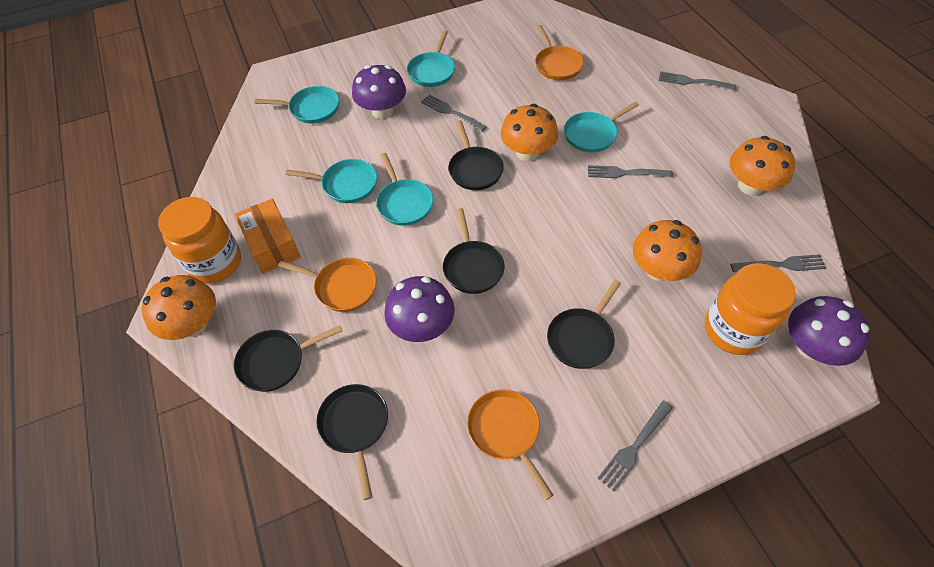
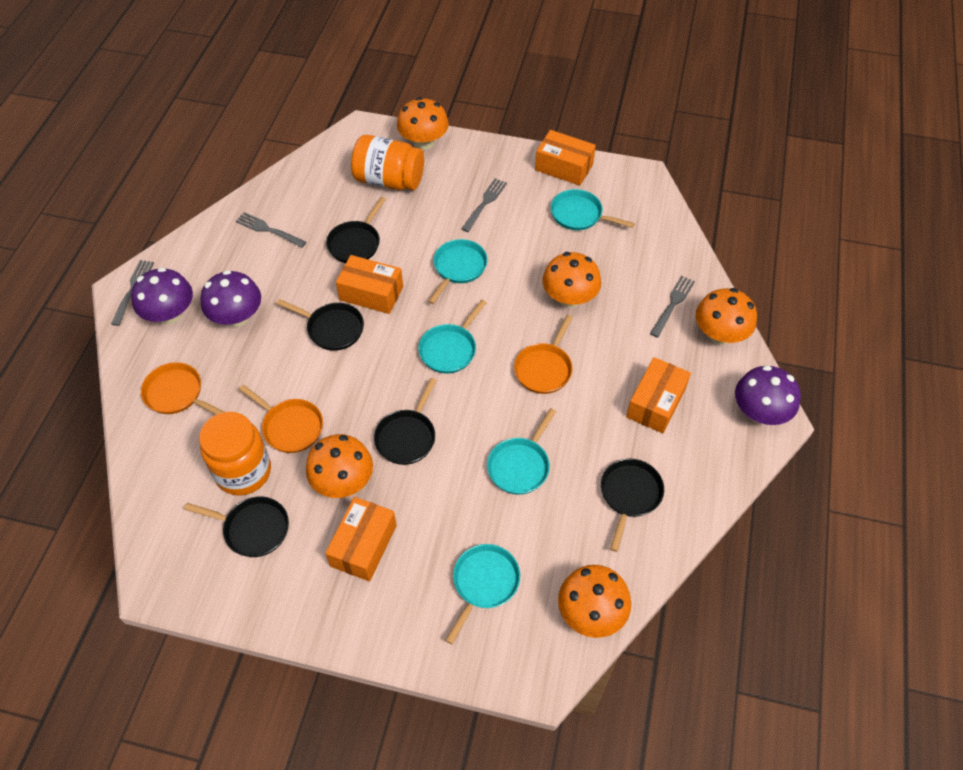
grey fork: 5 -> 4
orange box: 1 -> 4
orange mushroom: 4 -> 5

